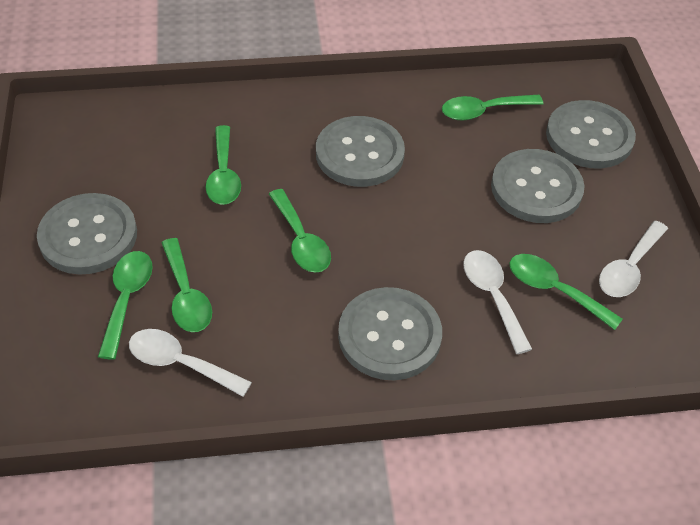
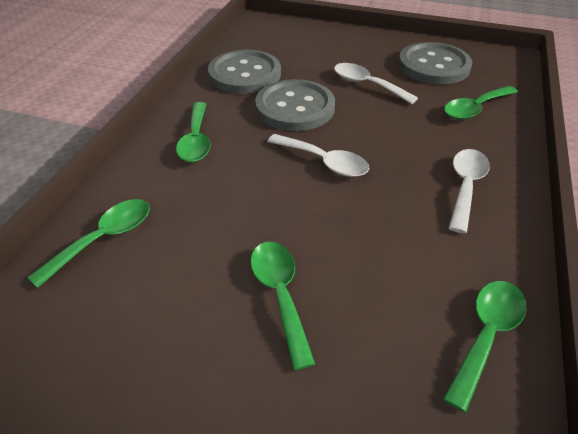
green spoon: 6 -> 5
grey button: 5 -> 3

